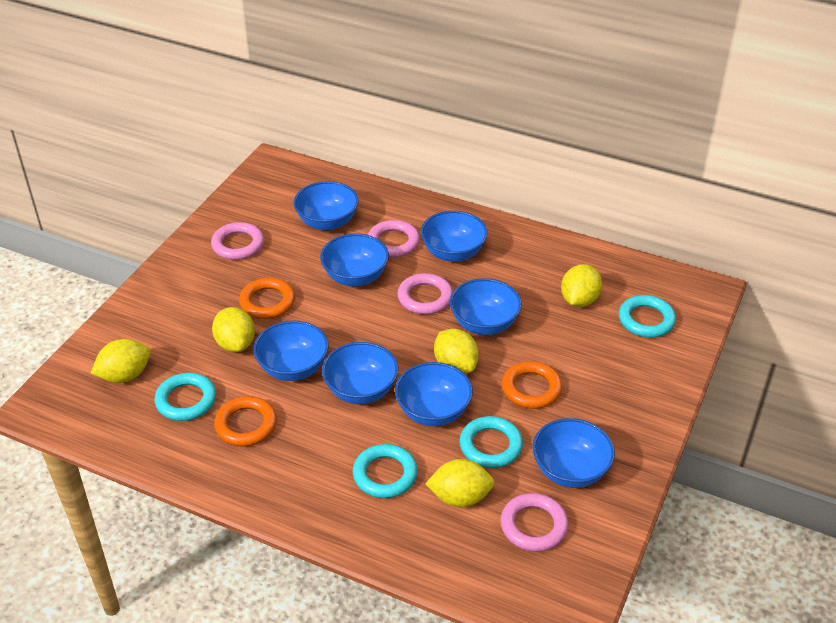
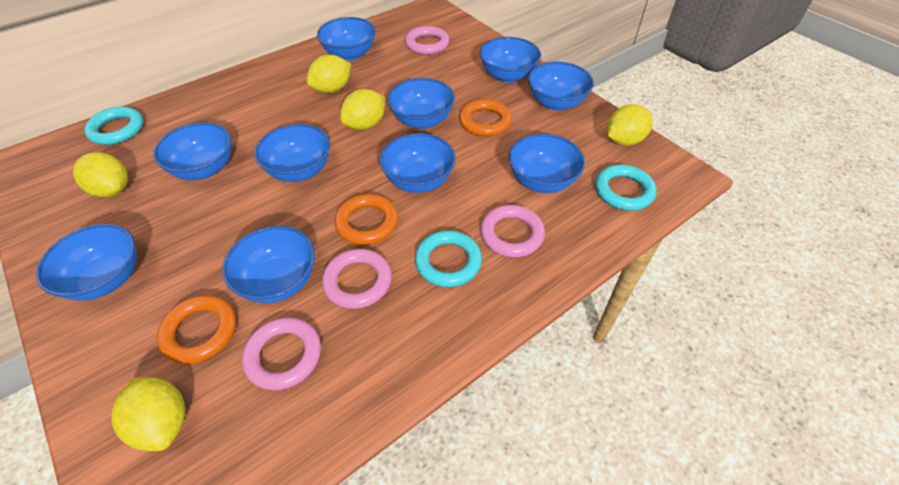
blue bowl: 8 -> 10
turquoise ring: 4 -> 3

